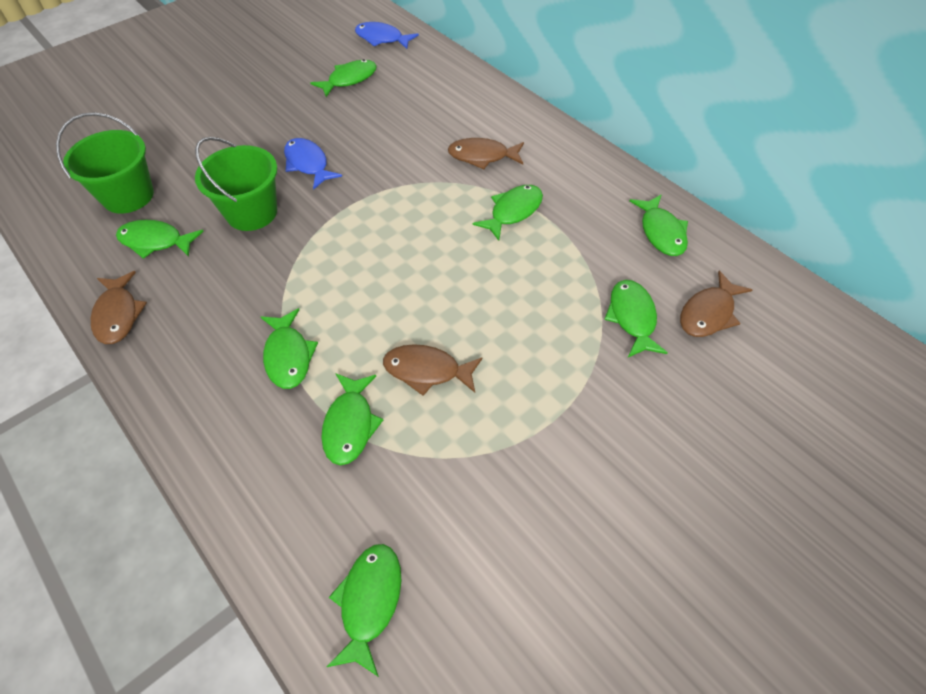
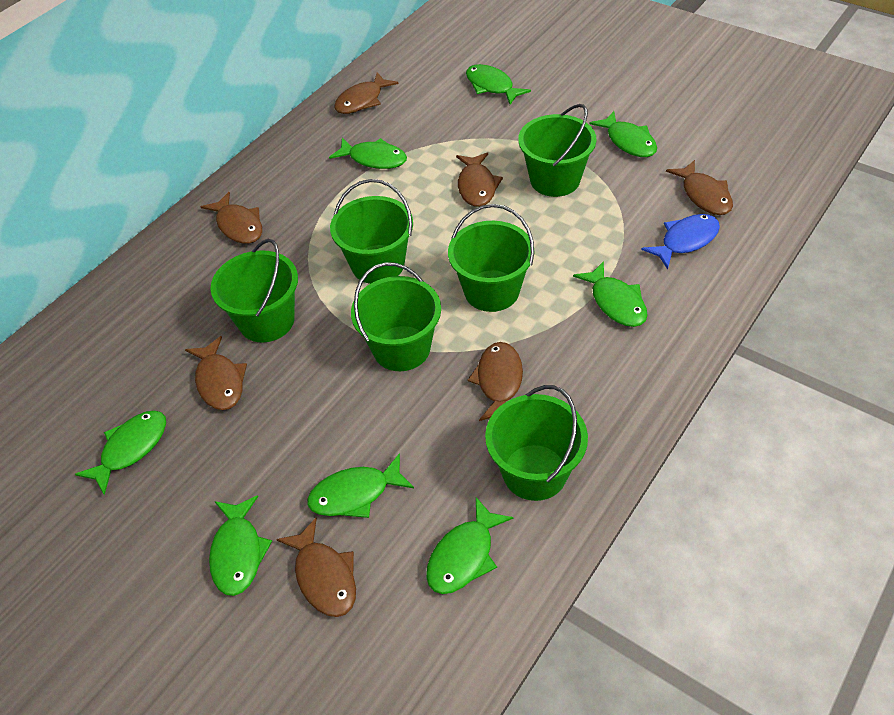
blue fish: 2 -> 1
brown fish: 4 -> 7
green bucket: 2 -> 6

